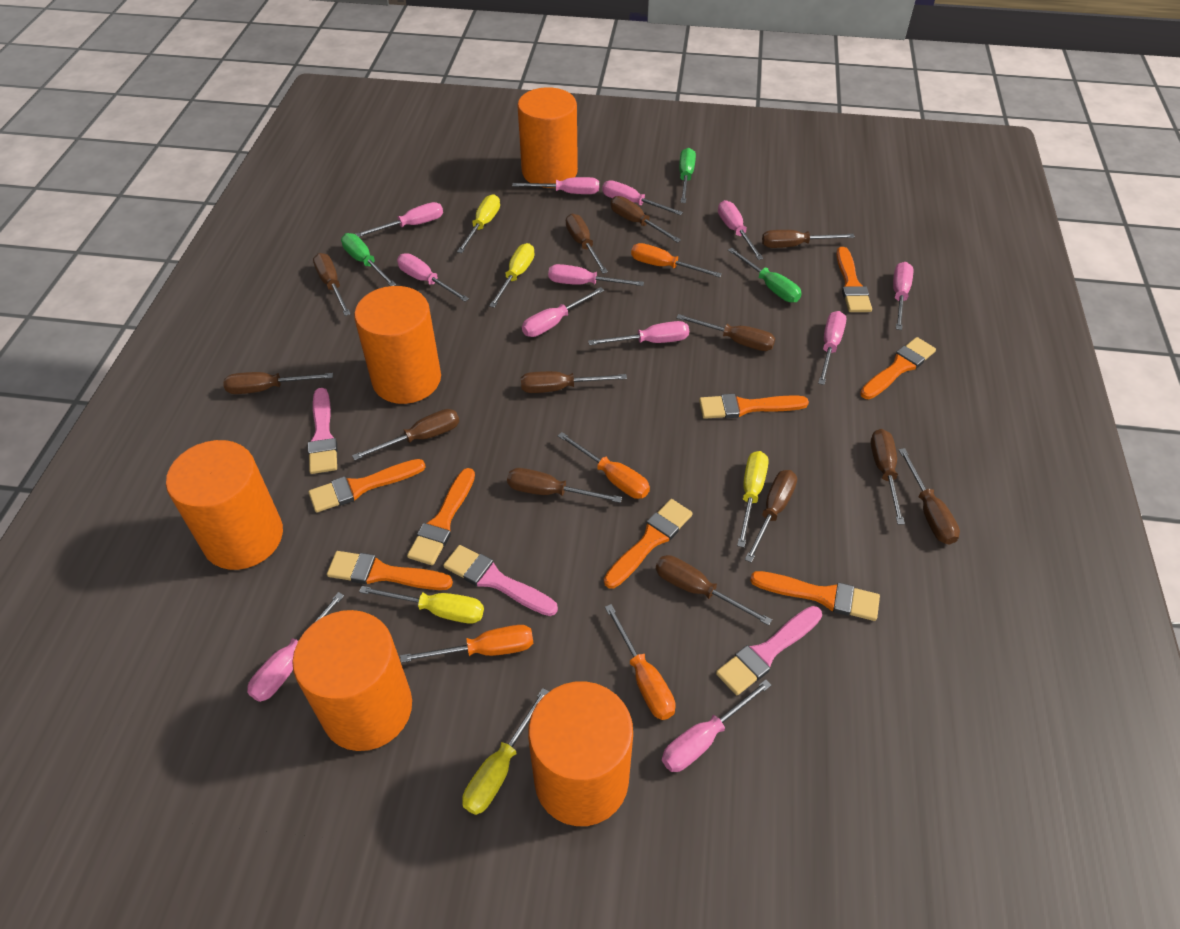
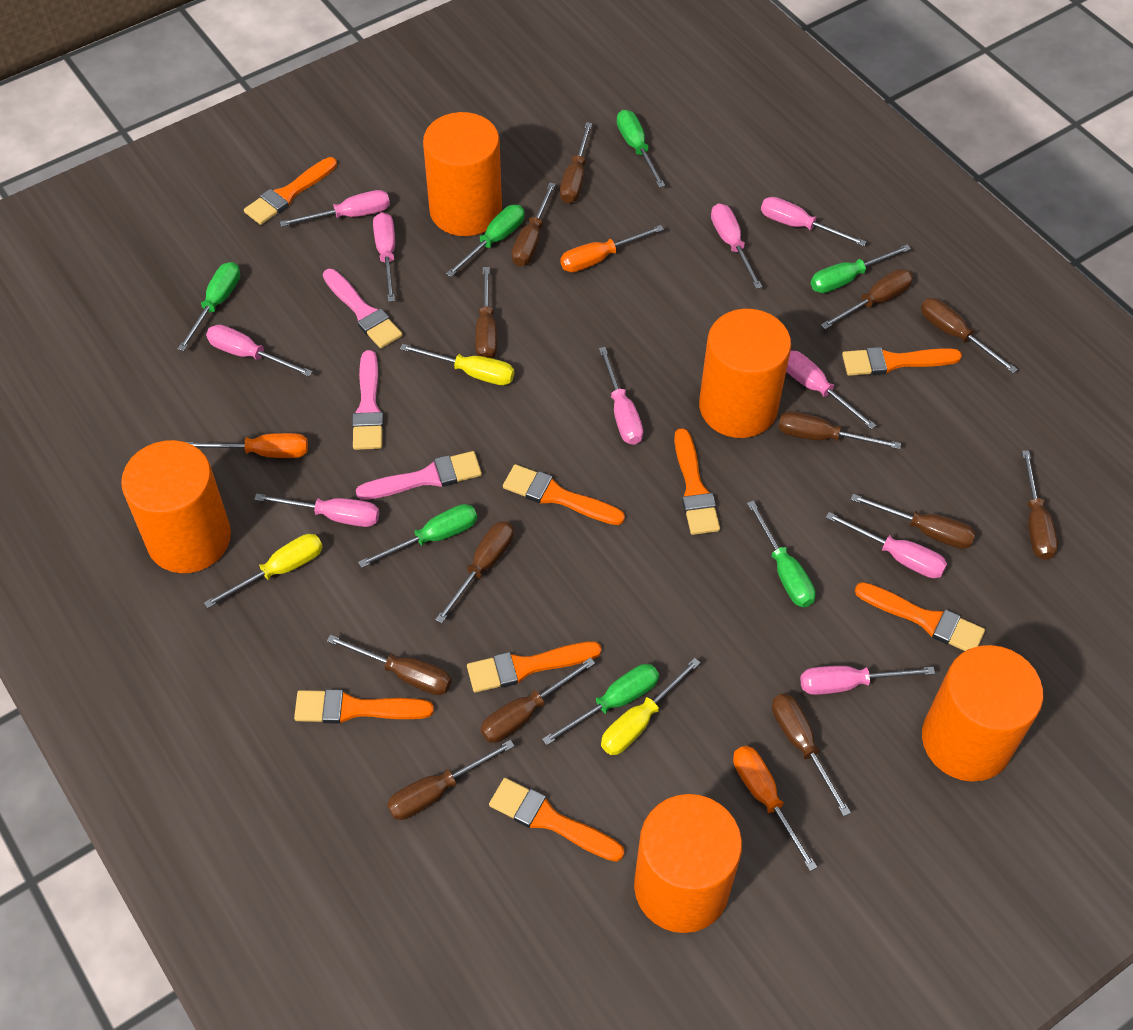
green screwdriver: 3 -> 7
orange screwdriver: 4 -> 3
pink screwdriver: 12 -> 10
yellow screwdriver: 5 -> 3

